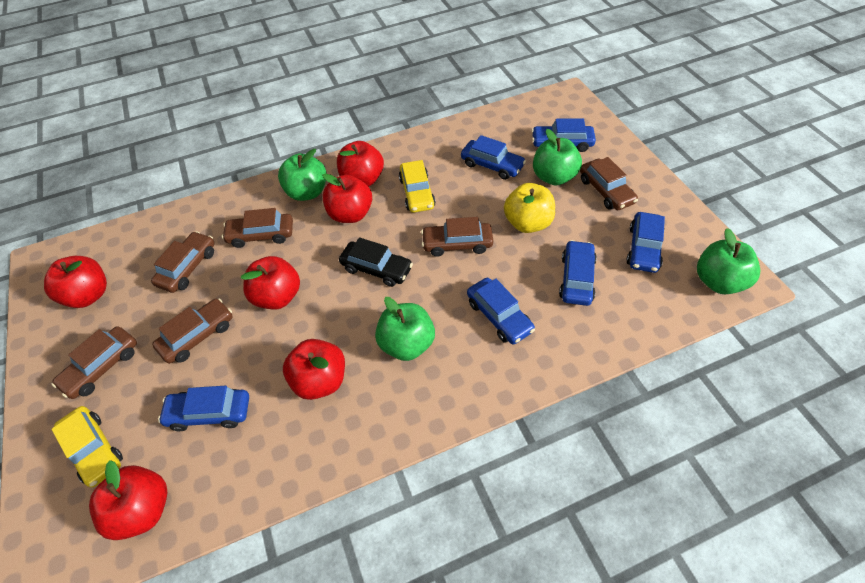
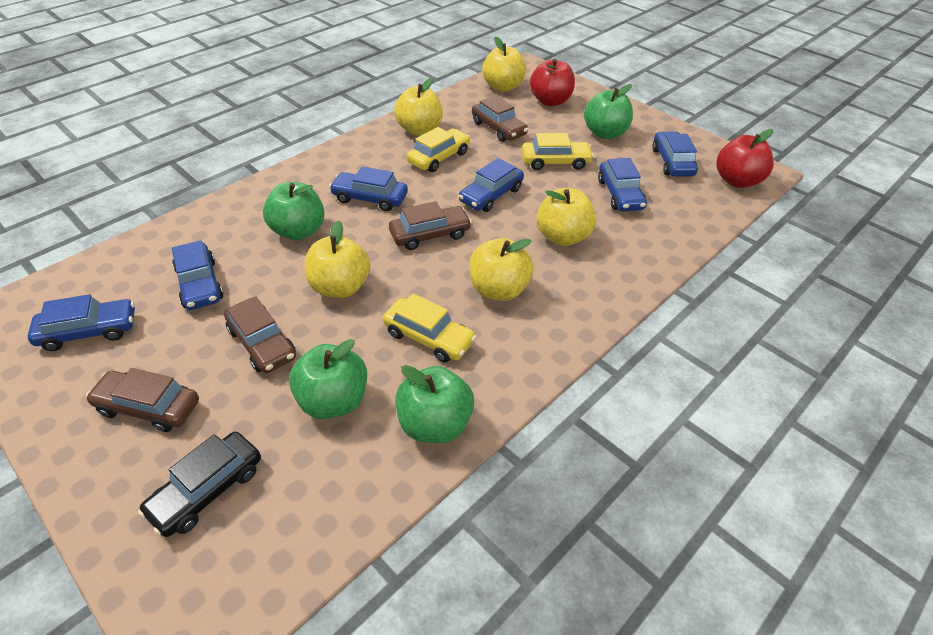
brown car: 6 -> 4
red apple: 6 -> 2
yellow apple: 1 -> 5
yellow car: 2 -> 3

